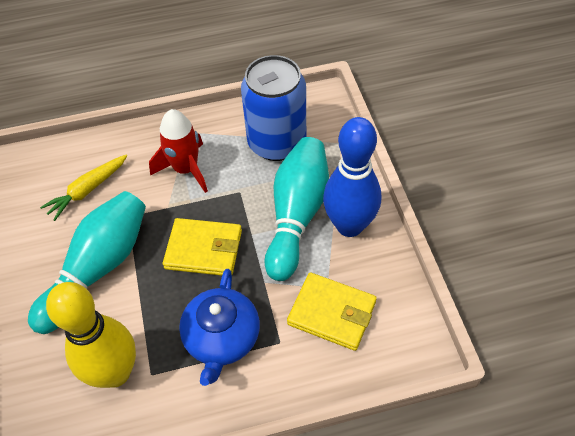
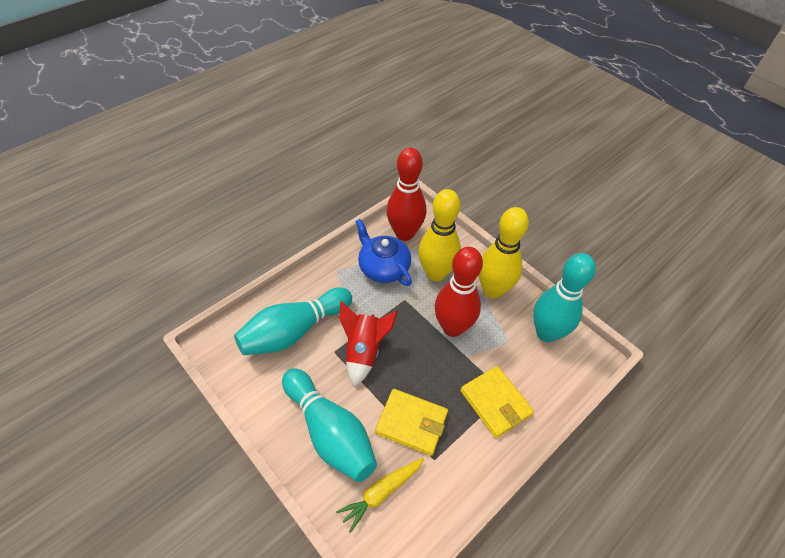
blue bowling pin: 1 -> 0
blue can: 1 -> 0
red bowling pin: 0 -> 2
turquoise bowling pin: 2 -> 3
yellow bowling pin: 1 -> 2

